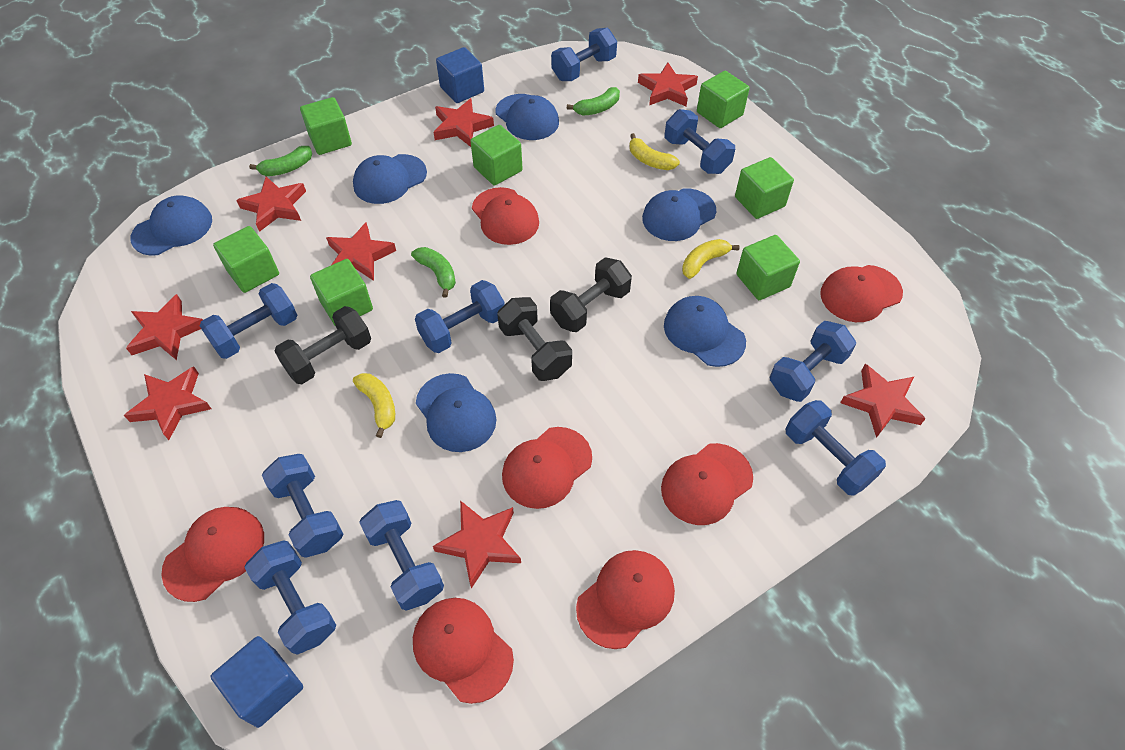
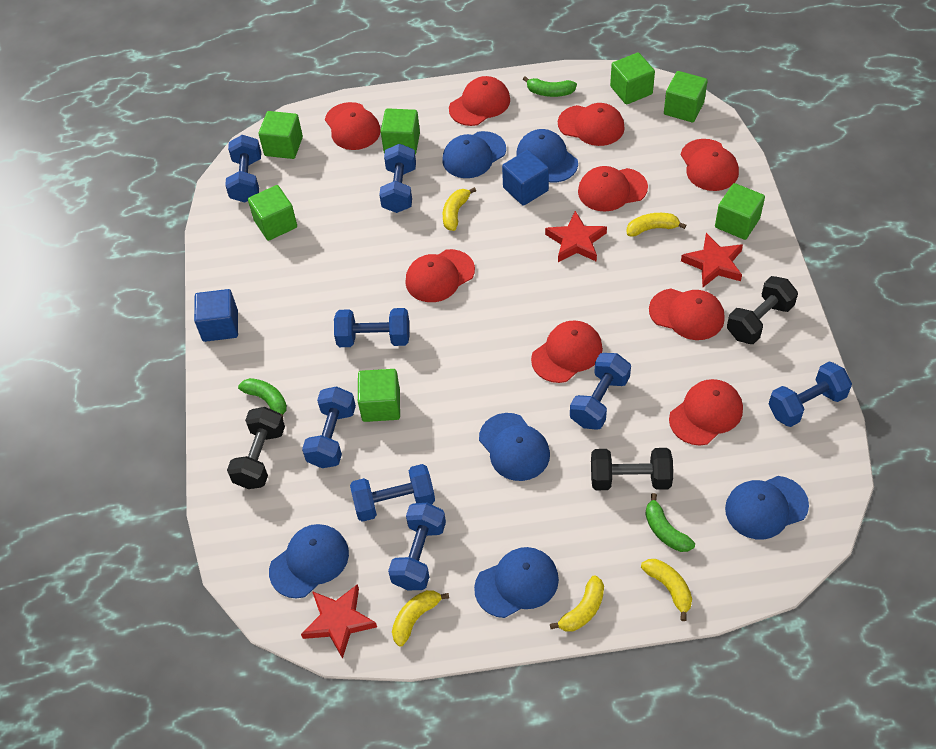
blue dumbbell: 9 -> 8
red cap: 7 -> 9
red star: 8 -> 3
yellow banana: 3 -> 5

